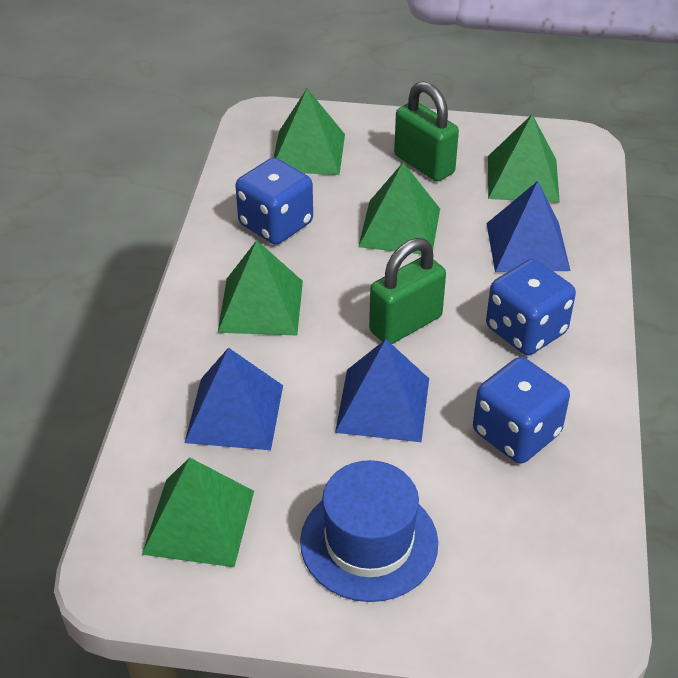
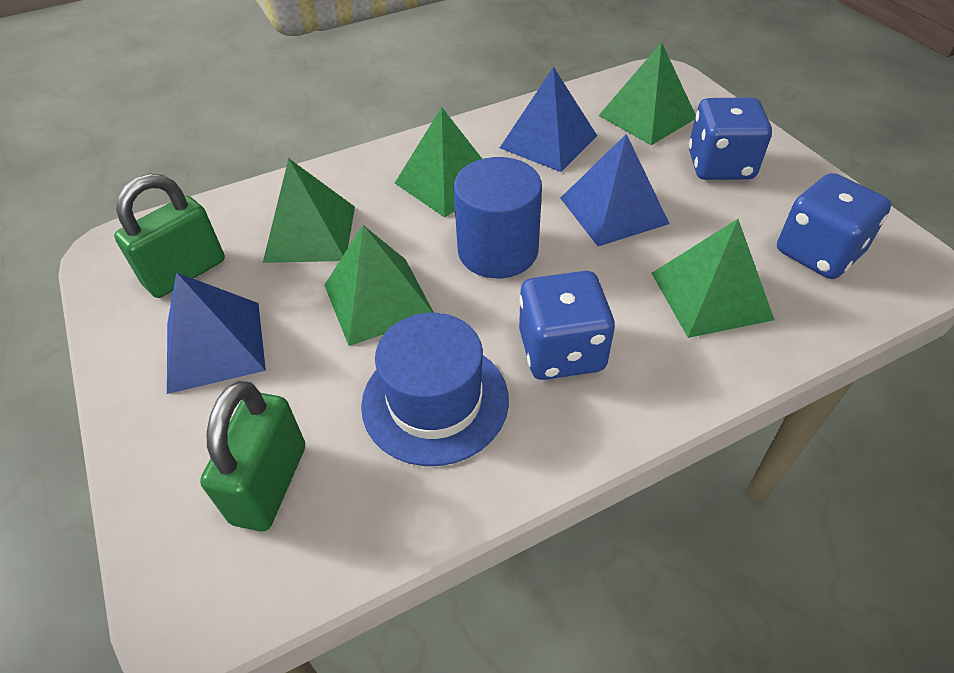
blue cylinder: 0 -> 1

